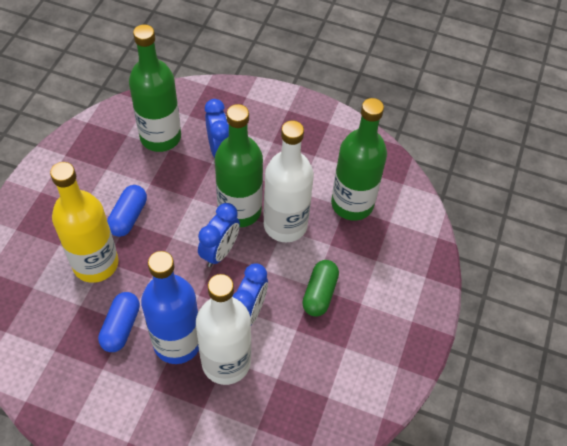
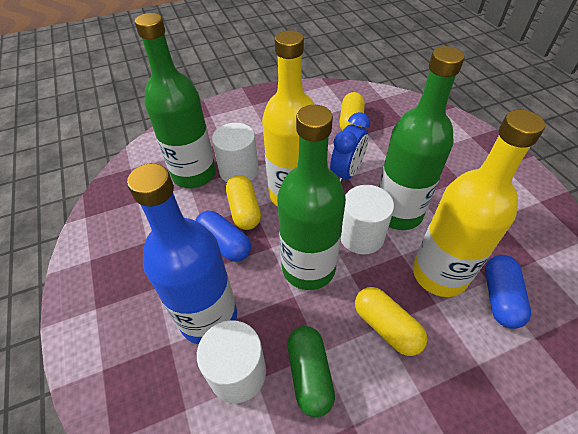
blue clock: 3 -> 1
white bottle: 2 -> 0
white cylinder: 0 -> 3
yellow bottle: 1 -> 2
yellow capsule: 0 -> 3

